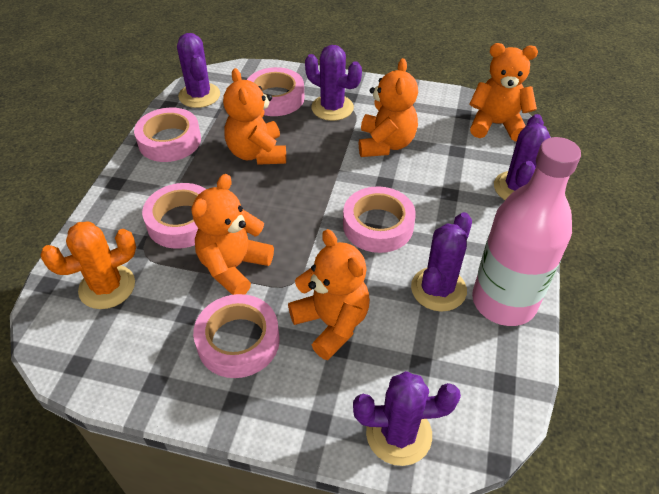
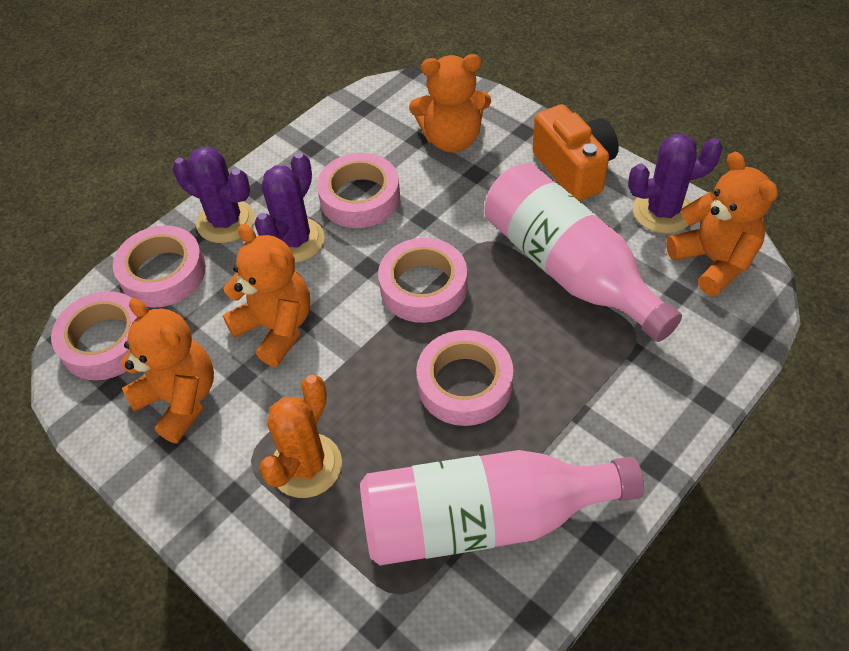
orange camera: 0 -> 1
orange teddy bear: 5 -> 4
pink bottle: 1 -> 2
purple cactus: 5 -> 3

